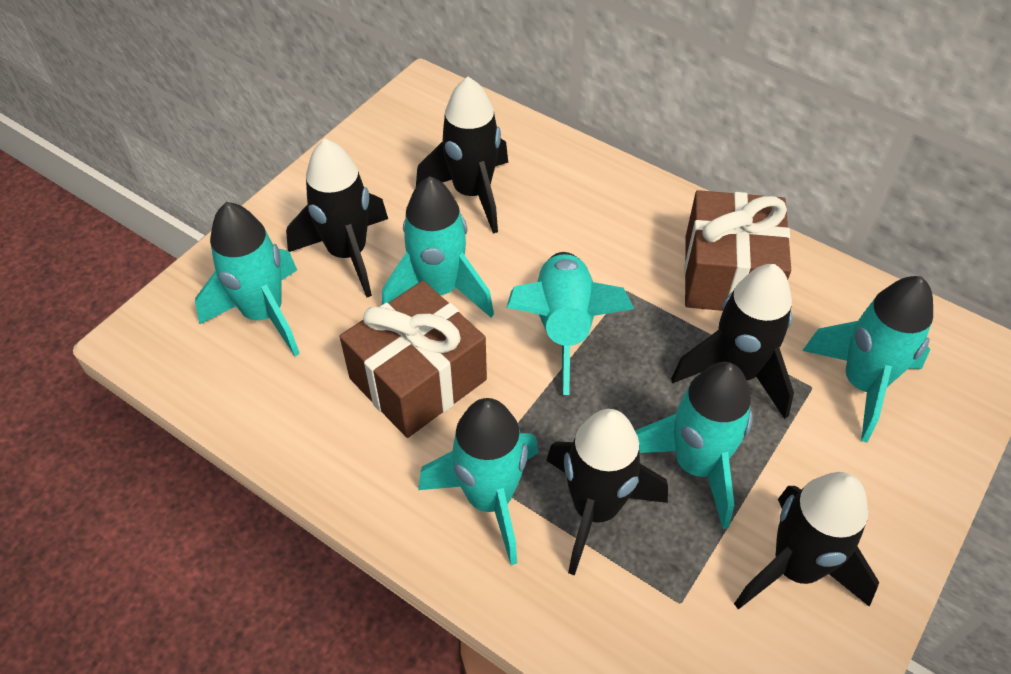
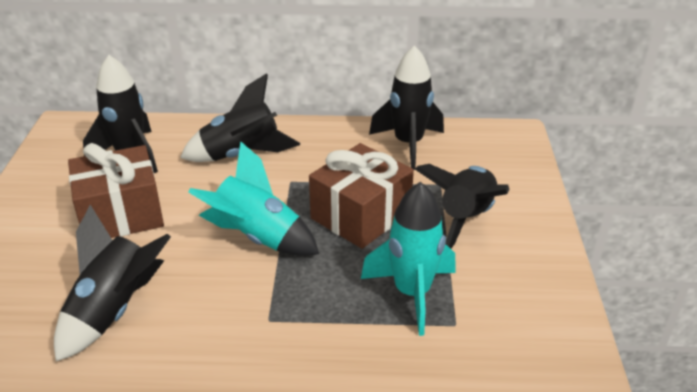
turquoise rocket: 6 -> 2

